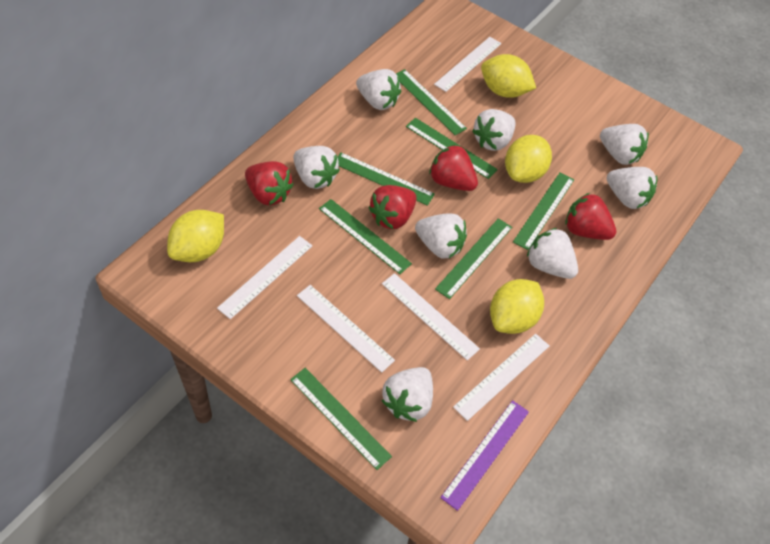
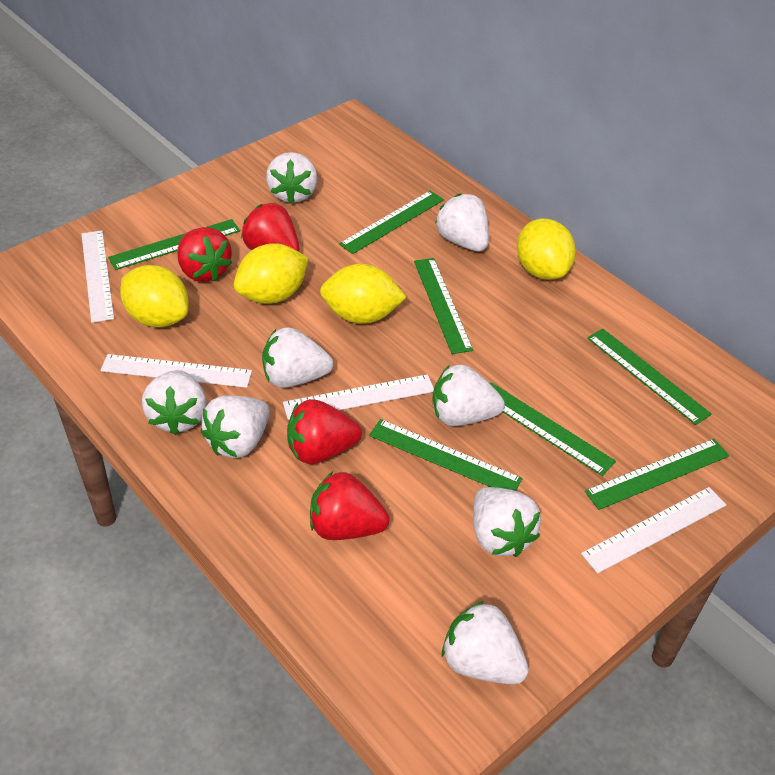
purple ruler: 1 -> 0
white ruler: 5 -> 4

